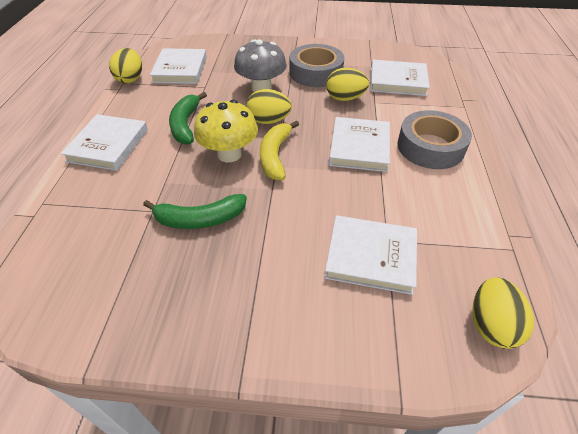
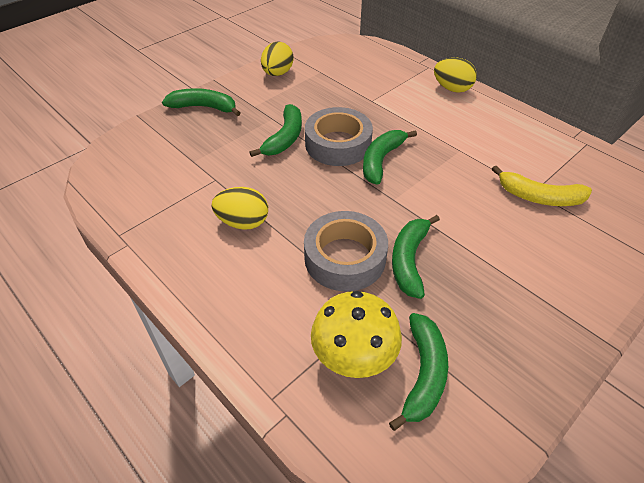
green banana: 2 -> 5
grey mushroom: 1 -> 0
white book: 5 -> 0
yellow egg: 4 -> 3

